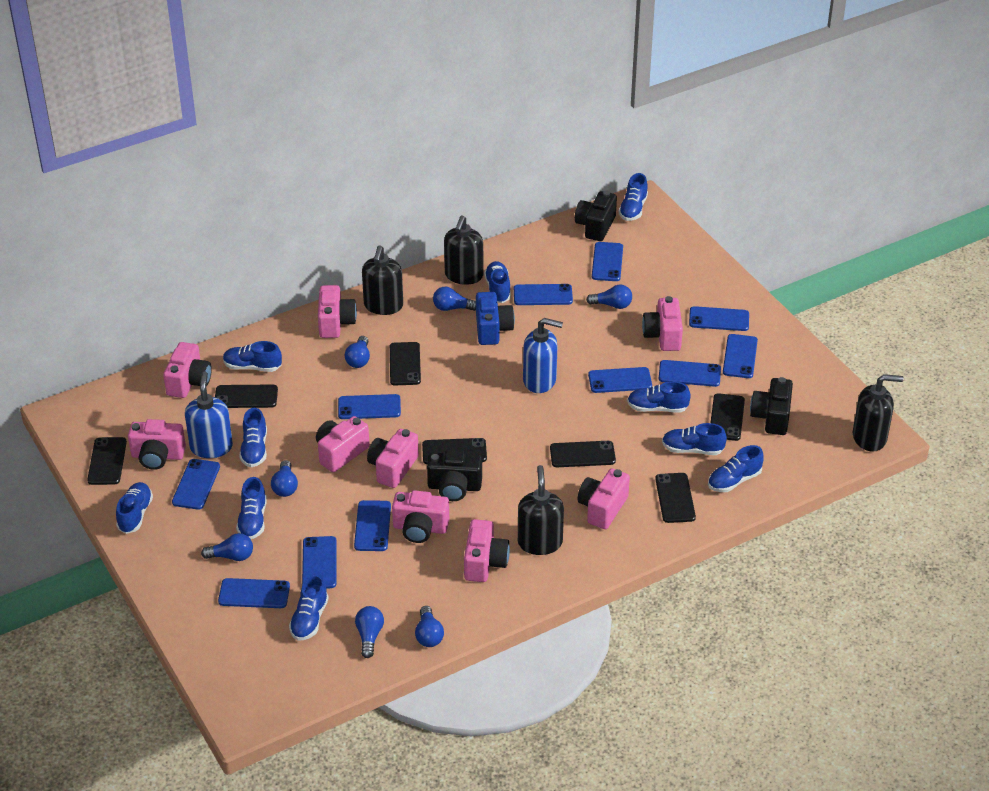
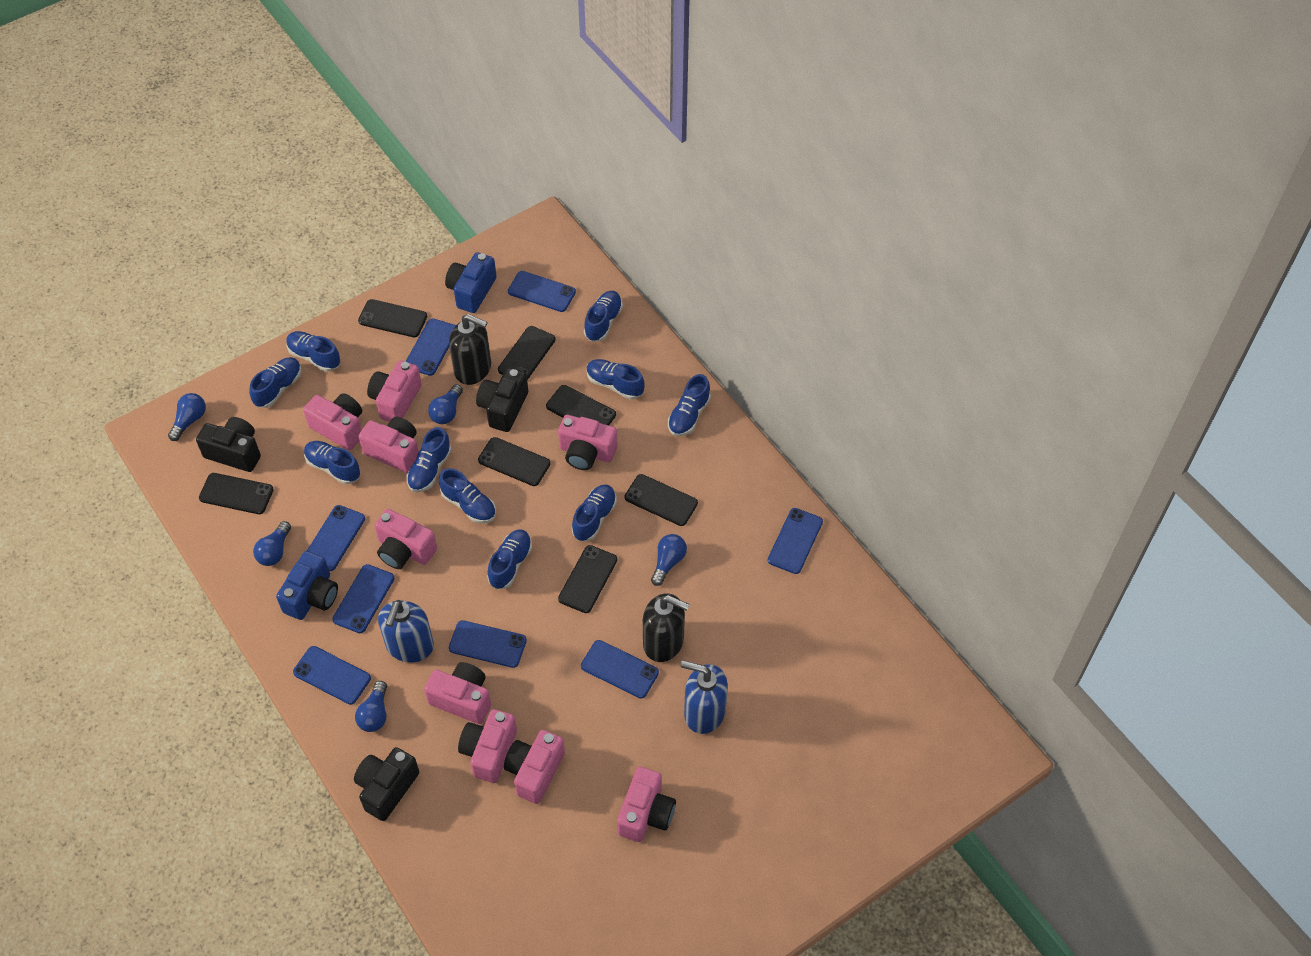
black soap dispenser: 4 -> 2
blue camera: 1 -> 2
blue light bulb: 7 -> 5
blue phone: 11 -> 8

